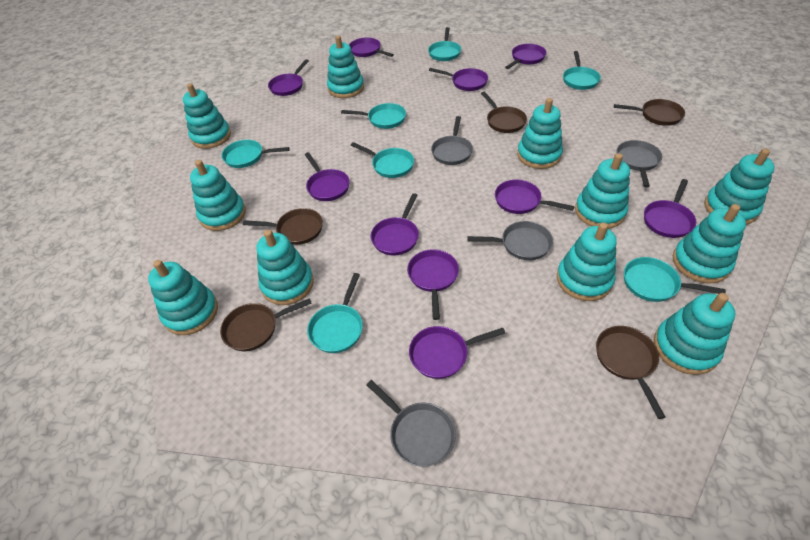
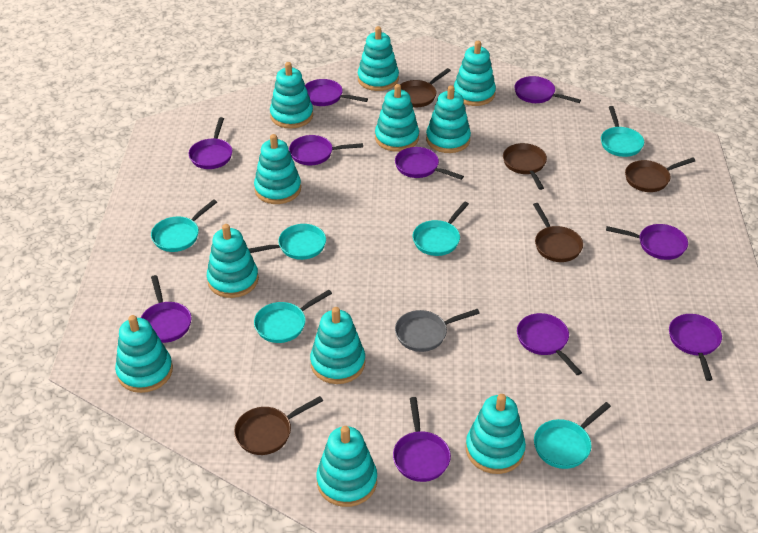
grey pan: 4 -> 1
turquoise pan: 7 -> 6

